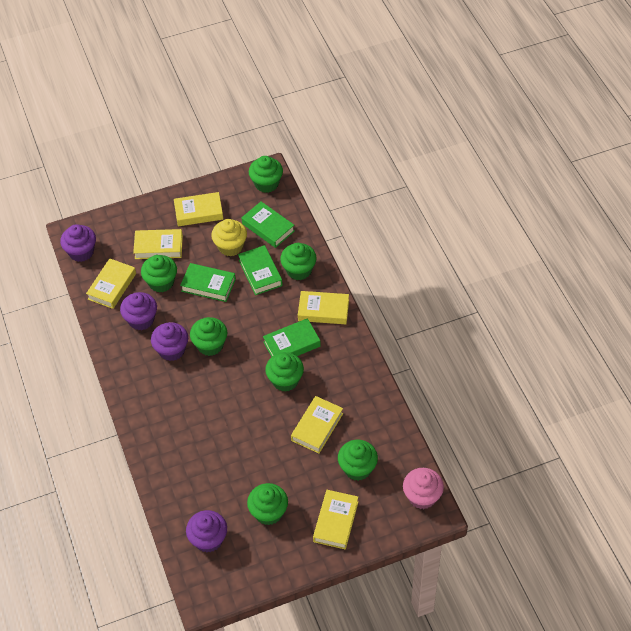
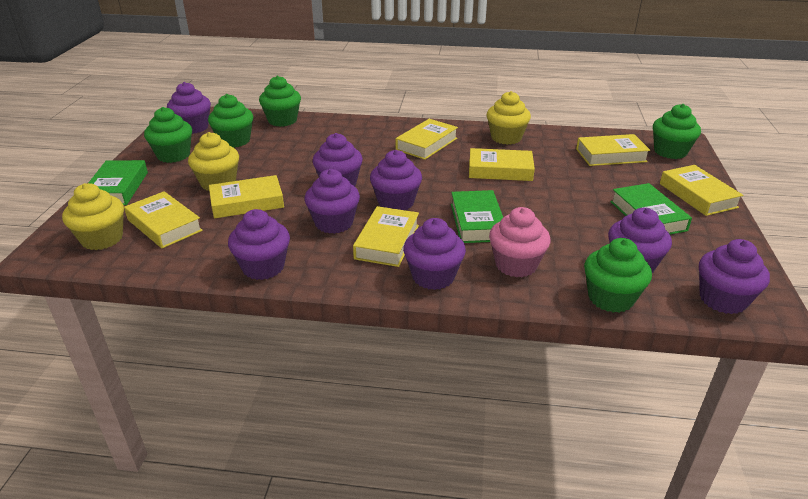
green book: 4 -> 3
green cupcake: 7 -> 5
purple cupcake: 4 -> 8
yellow book: 6 -> 7
yellow cupcake: 1 -> 3

